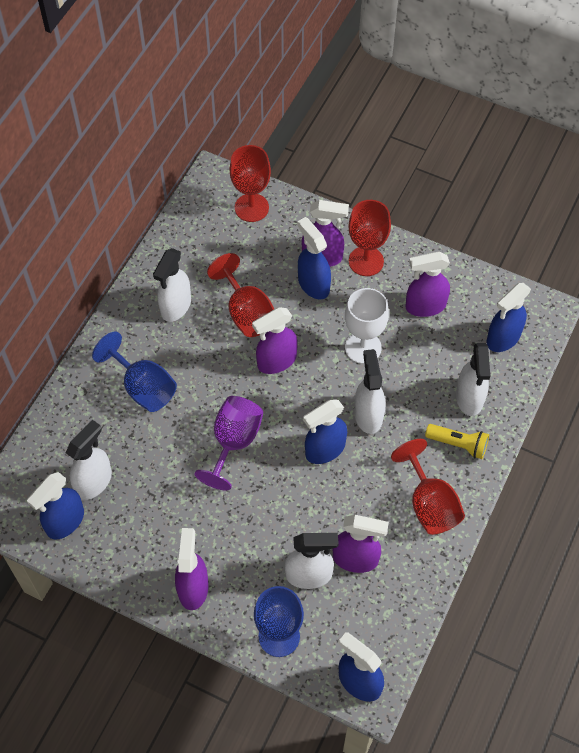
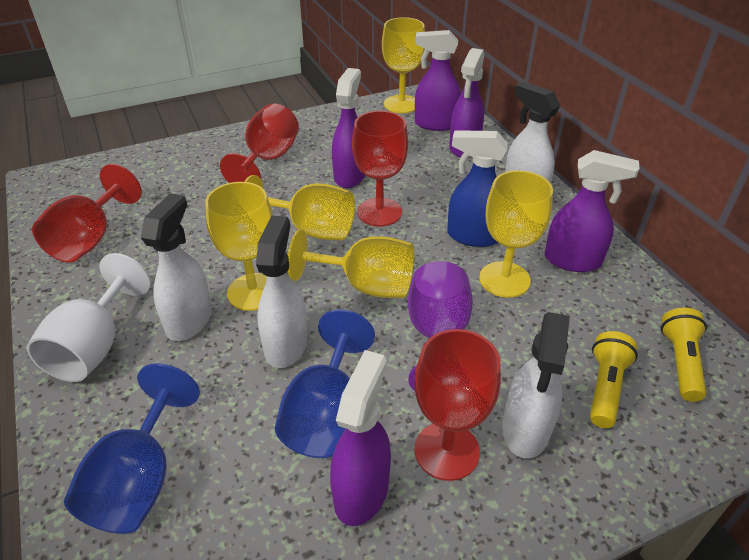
blue spray bottle: 5 -> 1
white spray bottle: 5 -> 4
yellow flashlight: 1 -> 2
yellow goblet: 0 -> 5

